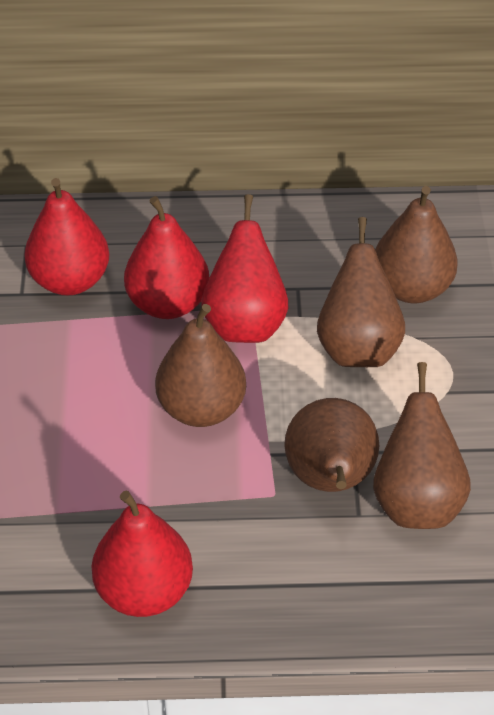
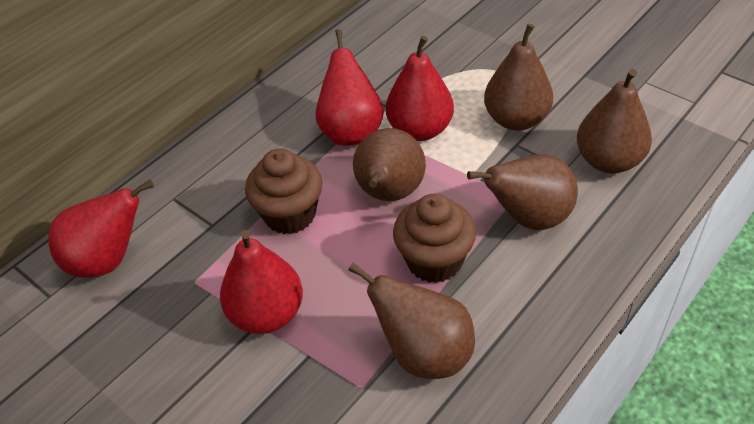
brown cupcake: 0 -> 2

